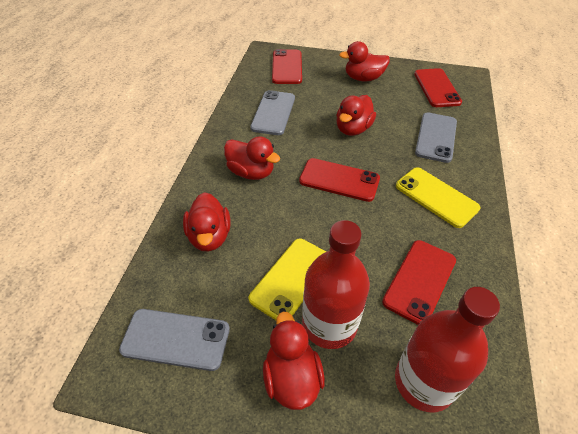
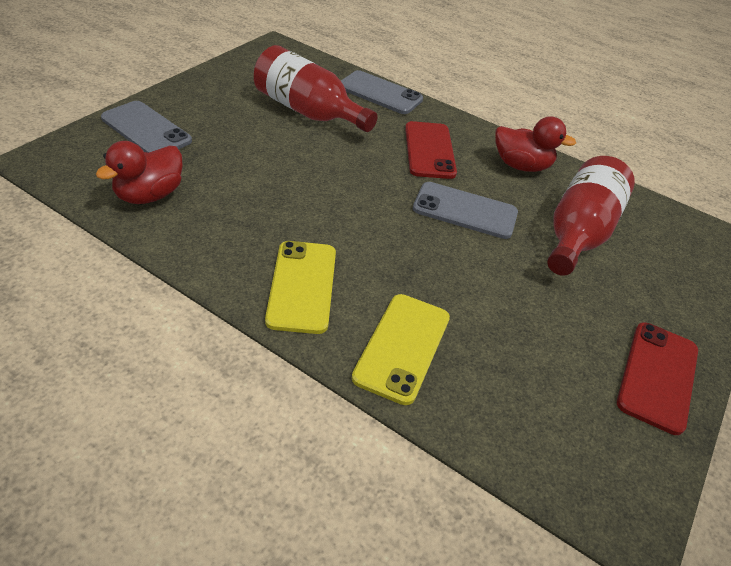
red duck: 5 -> 2
red phone: 4 -> 2

